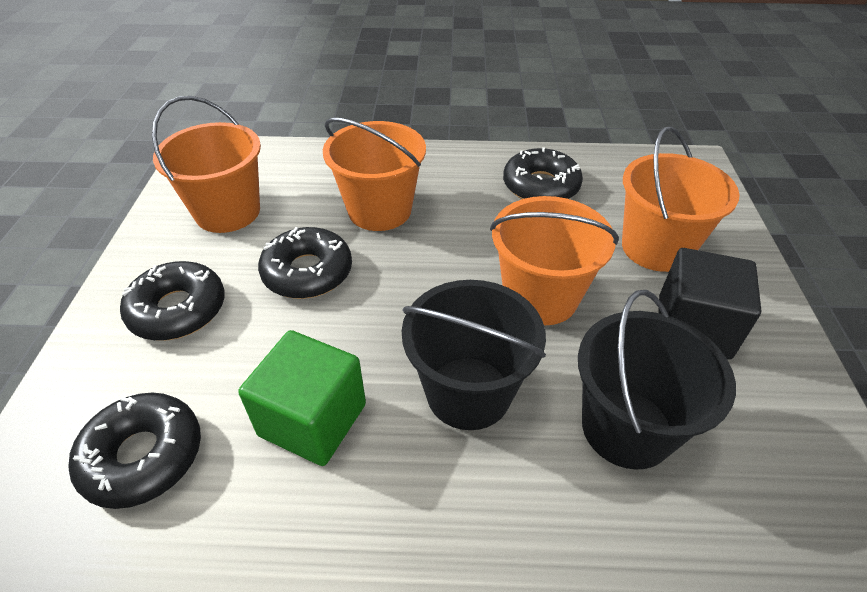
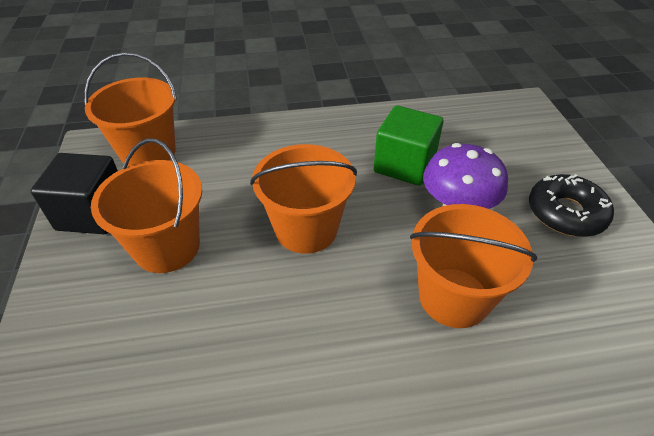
black bucket: 2 -> 0
black donut: 4 -> 1
purple mushroom: 0 -> 1

